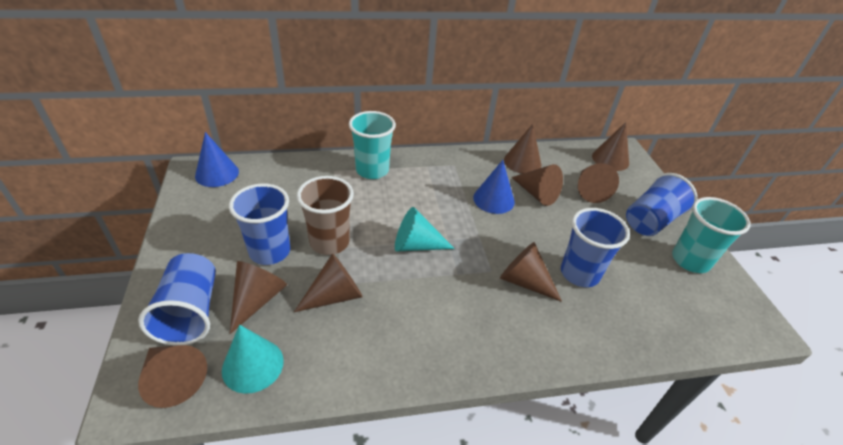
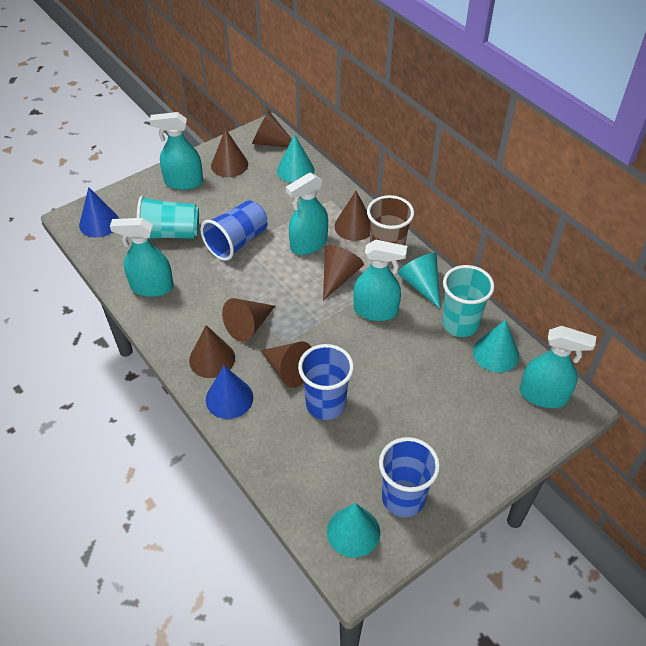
blue cup: 4 -> 3
brown cone: 8 -> 7
turquoise cone: 2 -> 4
turquoise spray bottle: 0 -> 5

